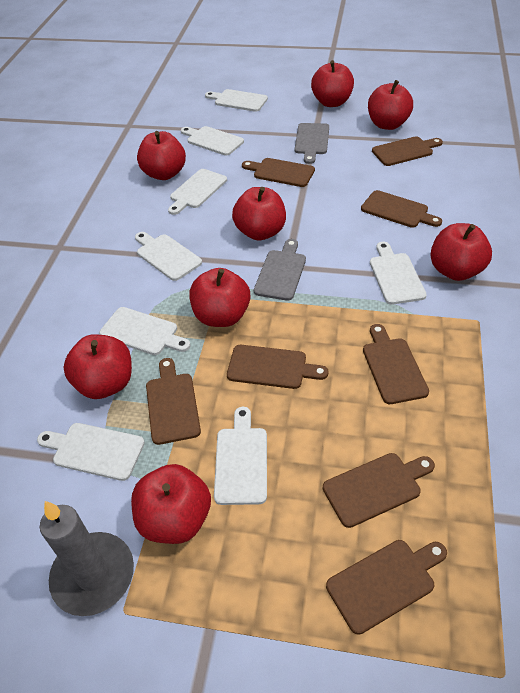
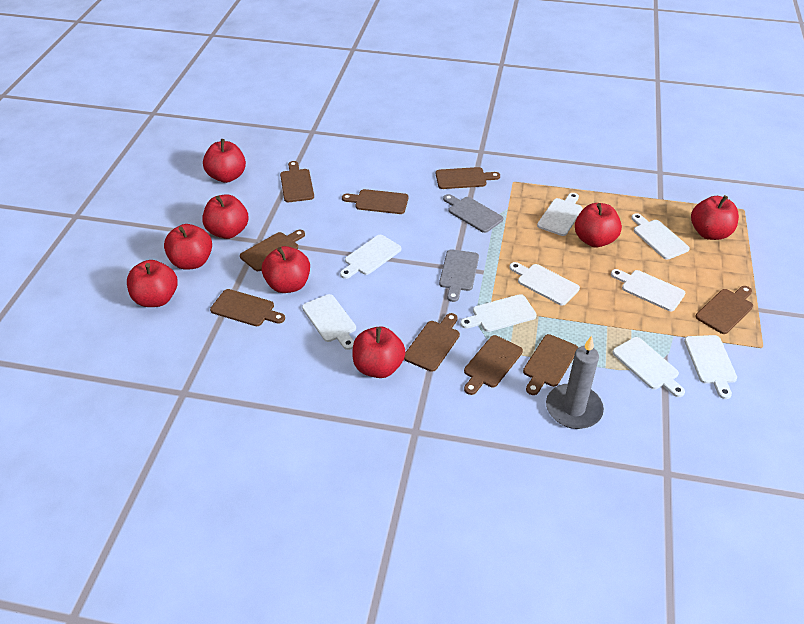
brown cutting board: 8 -> 9
white cutting board: 8 -> 9

